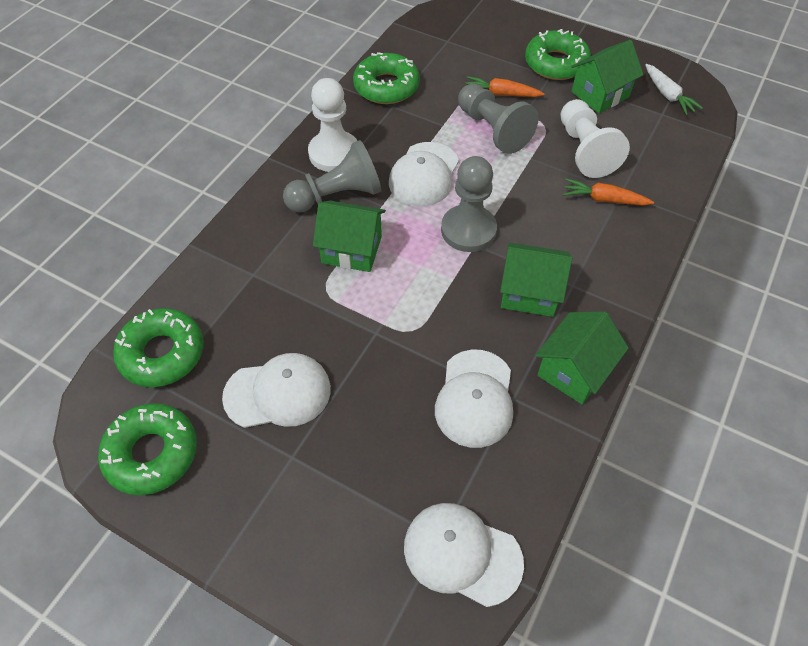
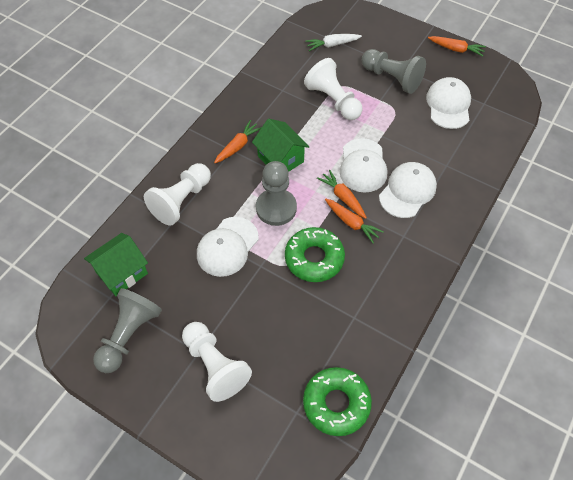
green donut: 4 -> 2
green house: 4 -> 2
orange carrot: 2 -> 4
white pawn: 2 -> 3

